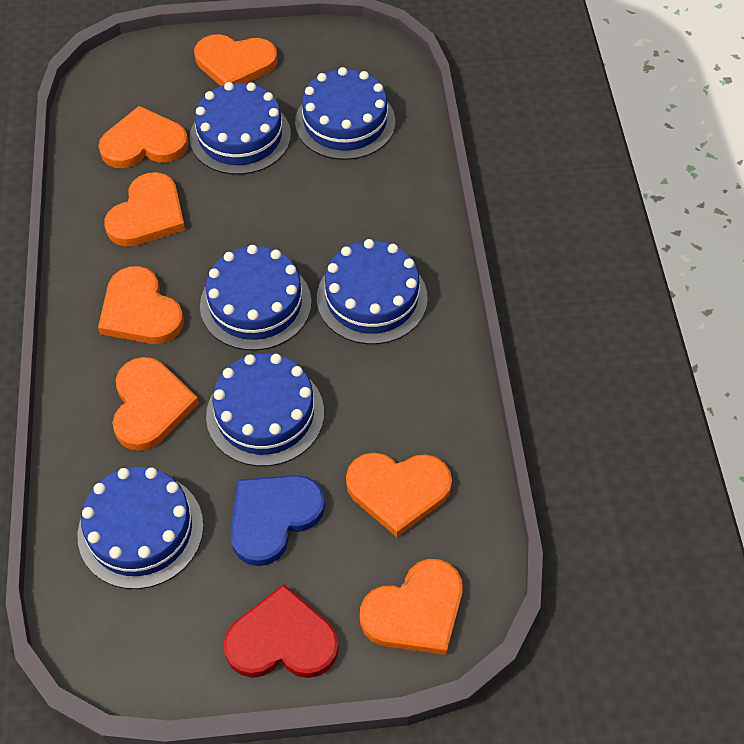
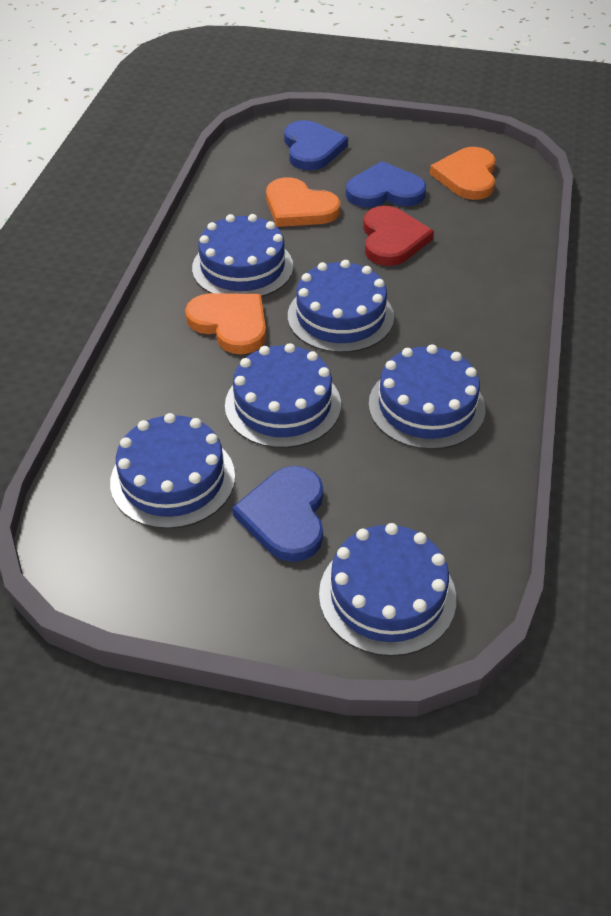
blue heart: 1 -> 3
orange heart: 7 -> 3

